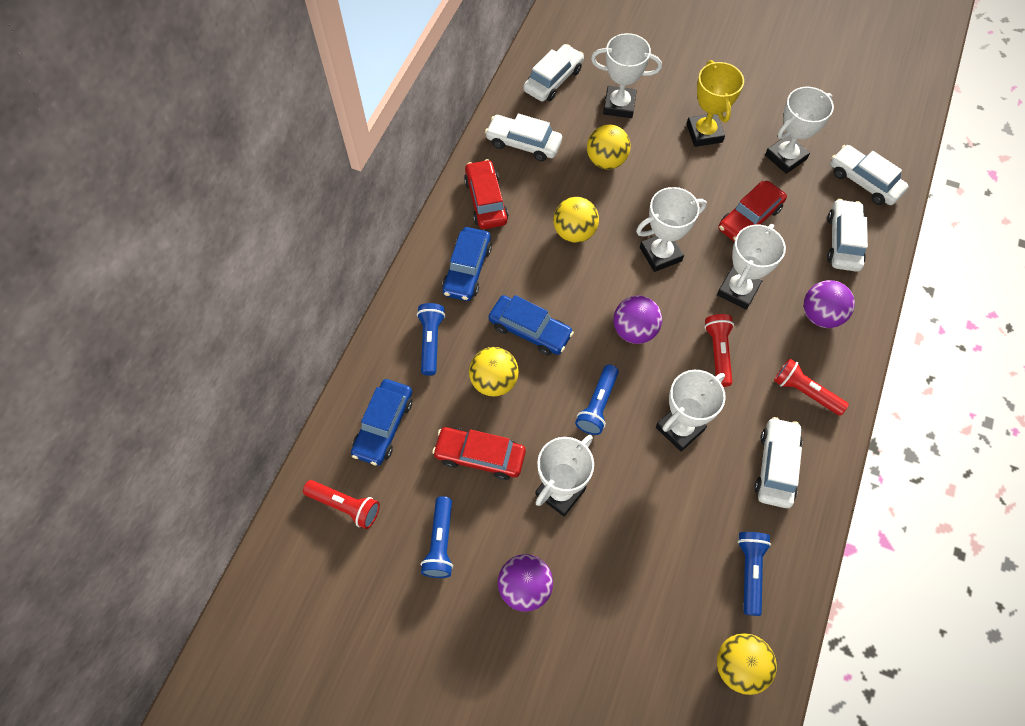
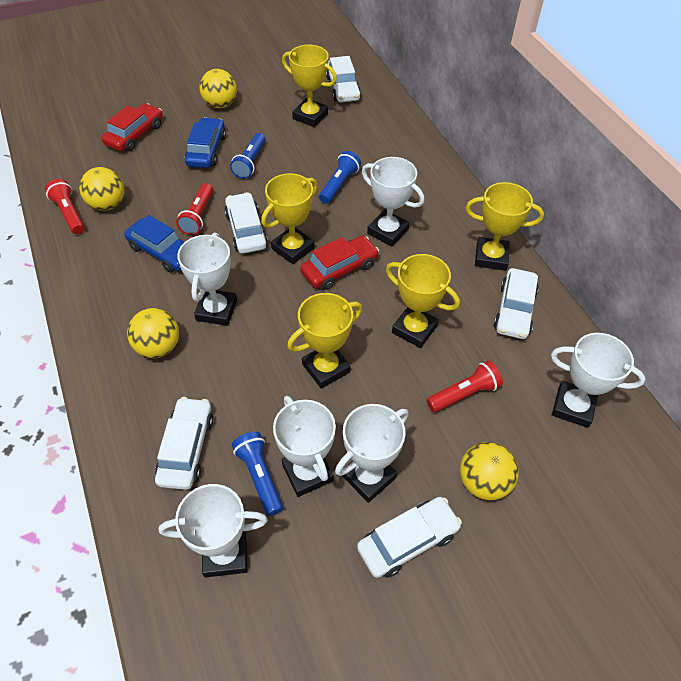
blue car: 3 -> 2
blue flashlight: 4 -> 3
purple ball: 3 -> 0
red car: 3 -> 2
yellow trophy: 1 -> 5

